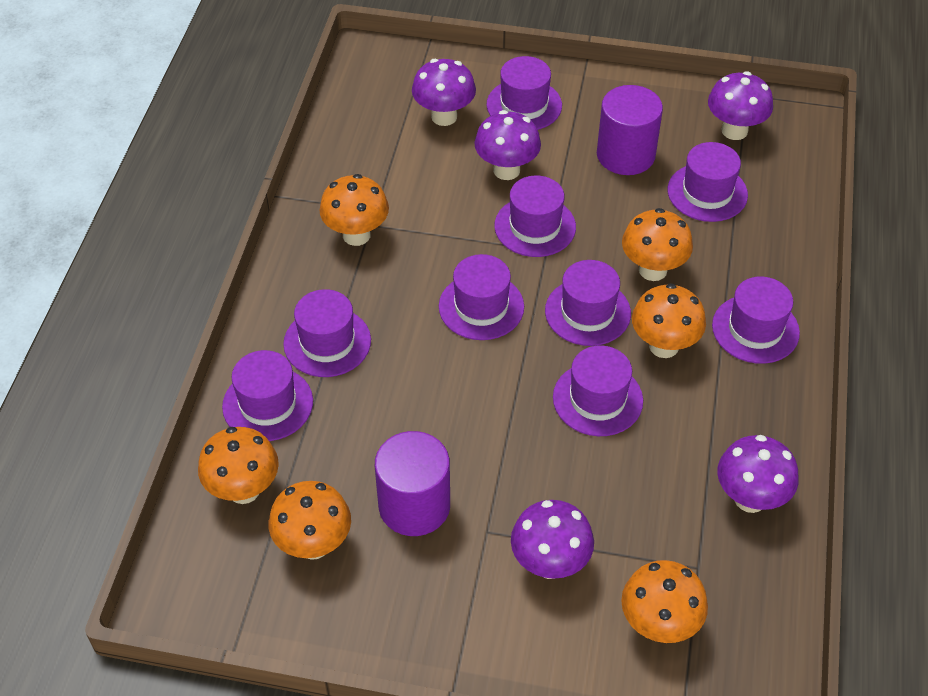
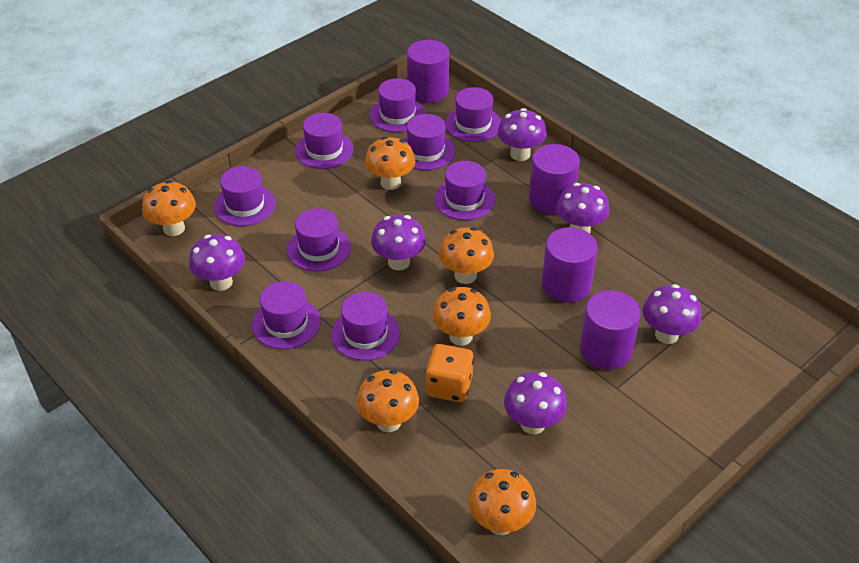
orange dice: 0 -> 1
purple cylinder: 2 -> 4
purple mushroom: 5 -> 6

